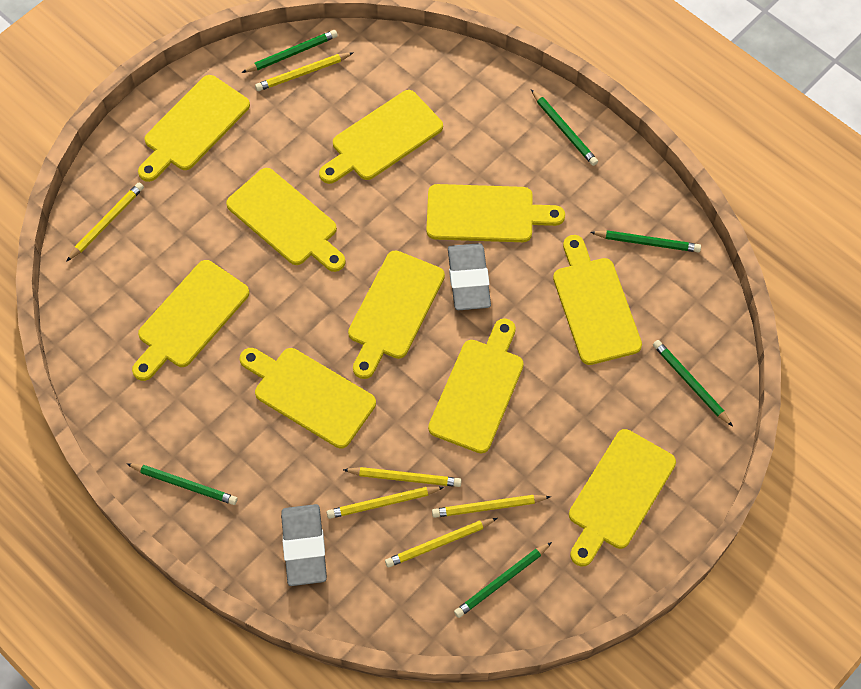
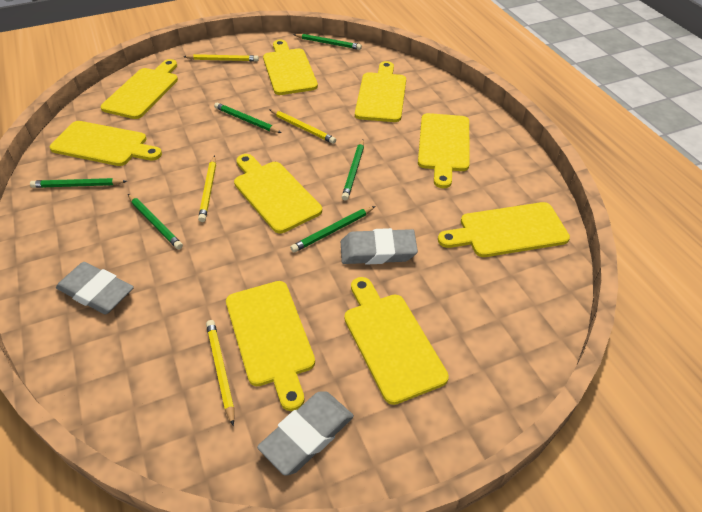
grey eraser: 2 -> 3
yellow cutting board: 10 -> 9
yellow pencil: 6 -> 4

